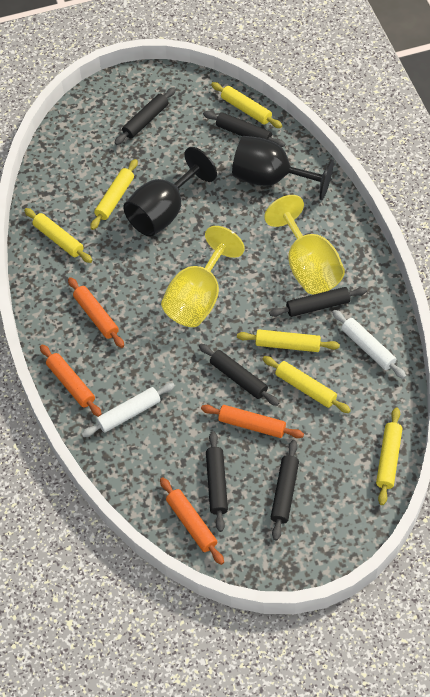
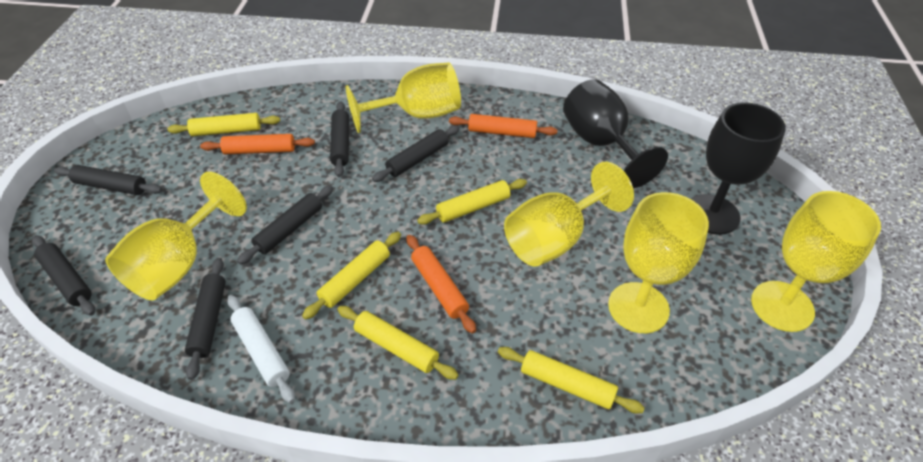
orange rolling pin: 4 -> 3
white rolling pin: 2 -> 1
yellow goblet: 2 -> 5
yellow rolling pin: 6 -> 5

